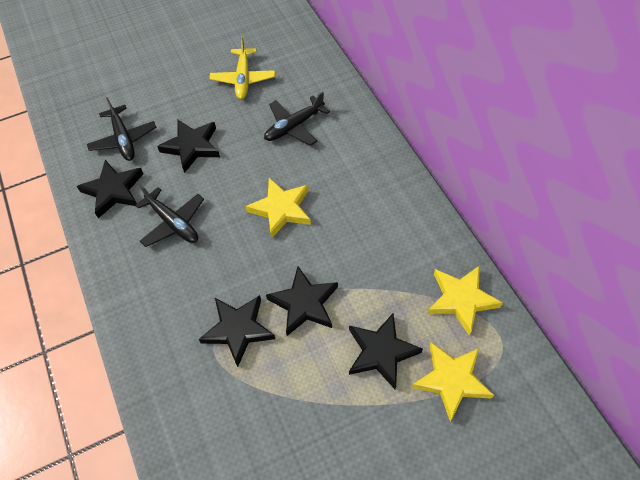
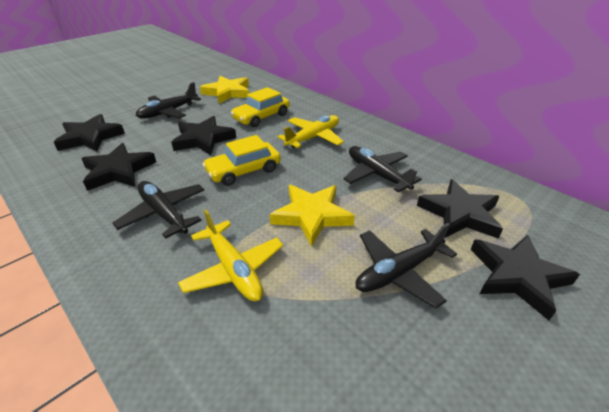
black plane: 3 -> 4
yellow car: 0 -> 2
yellow plane: 1 -> 2
yellow star: 3 -> 2

